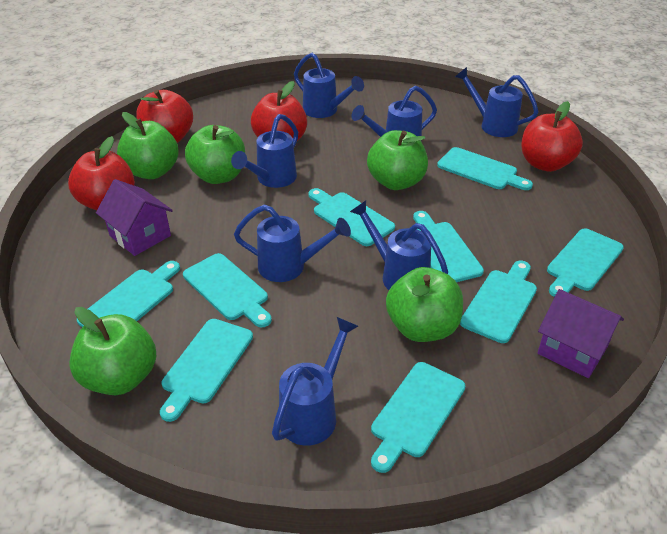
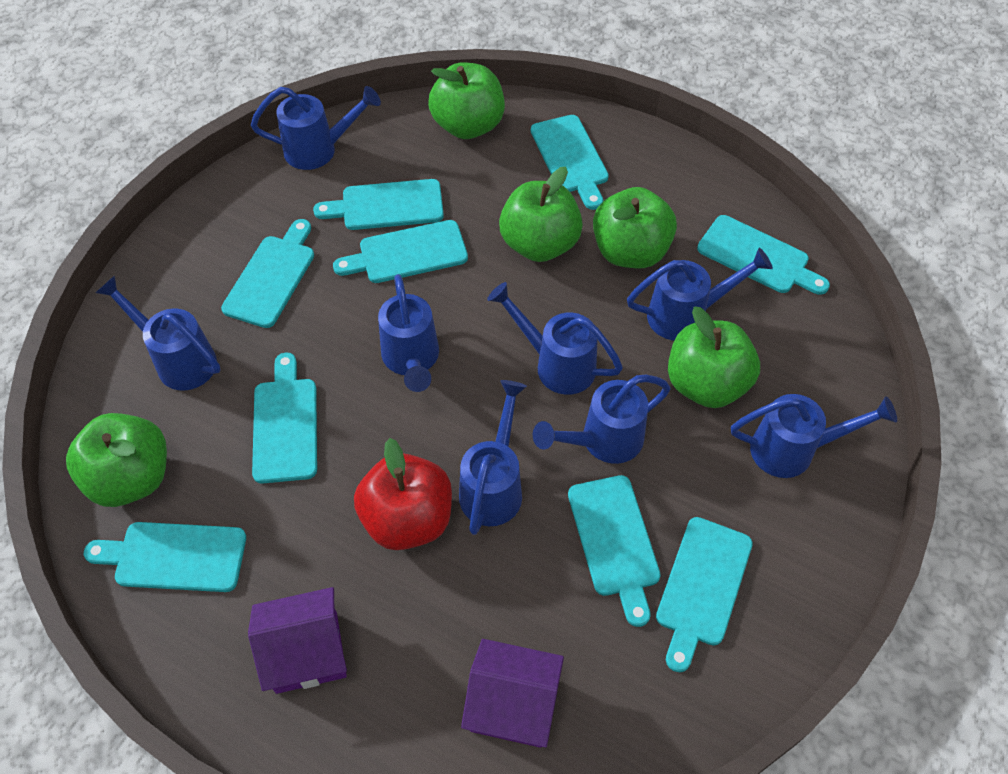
blue watering can: 7 -> 8
red apple: 4 -> 1

